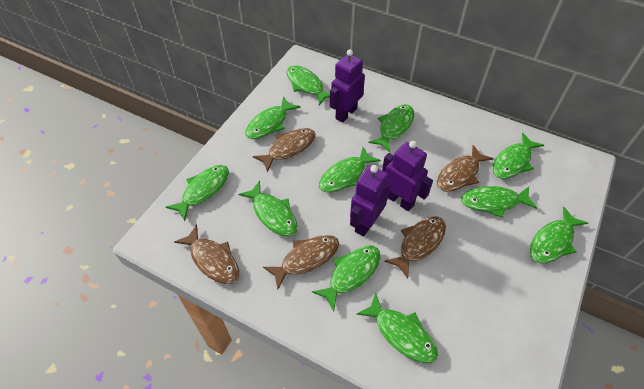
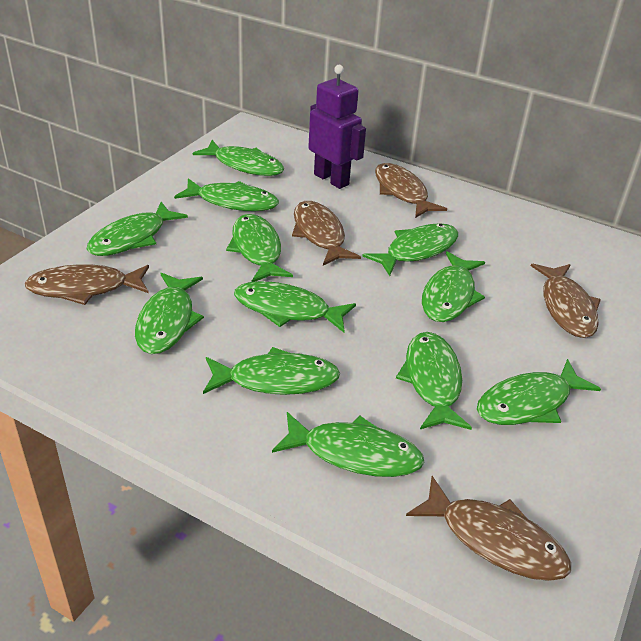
green fish: 11 -> 12
purple robot: 3 -> 1

